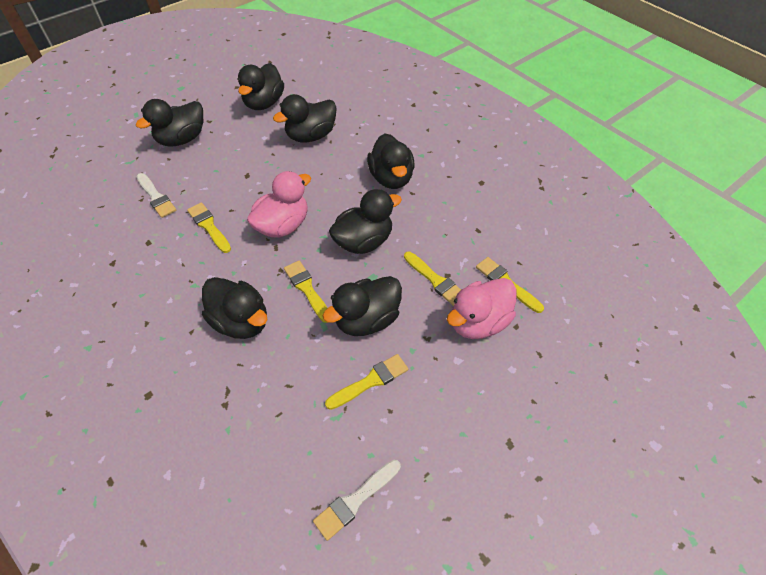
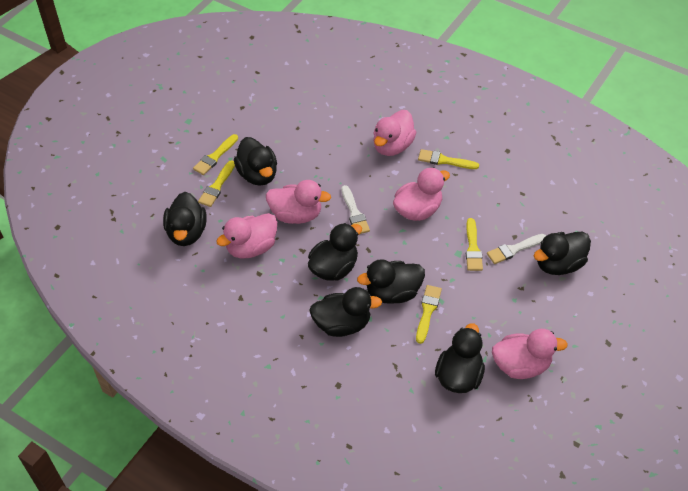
pink duck: 2 -> 5

